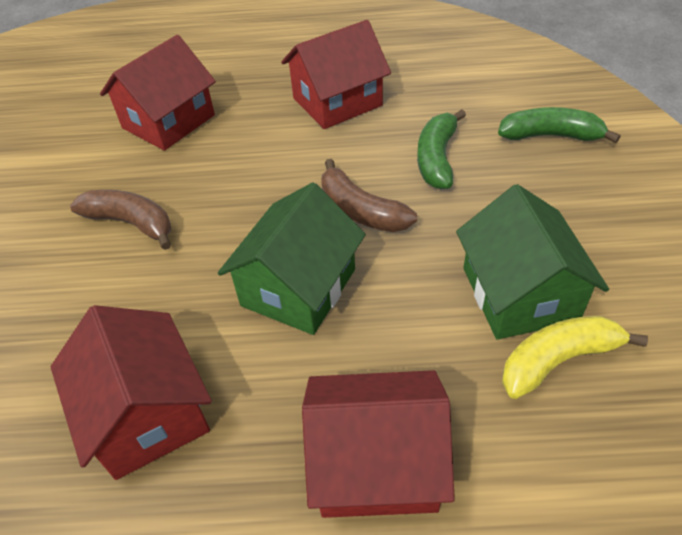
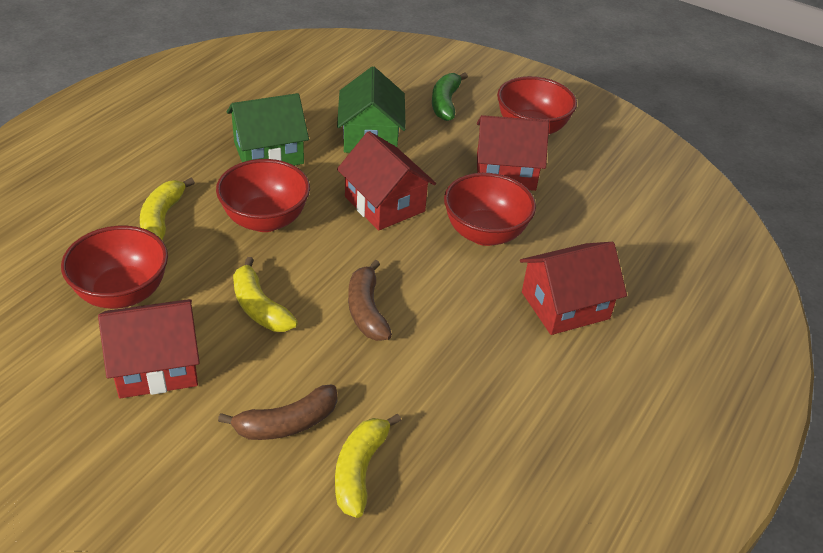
green banana: 2 -> 1
red bowl: 0 -> 4
yellow banana: 1 -> 3

